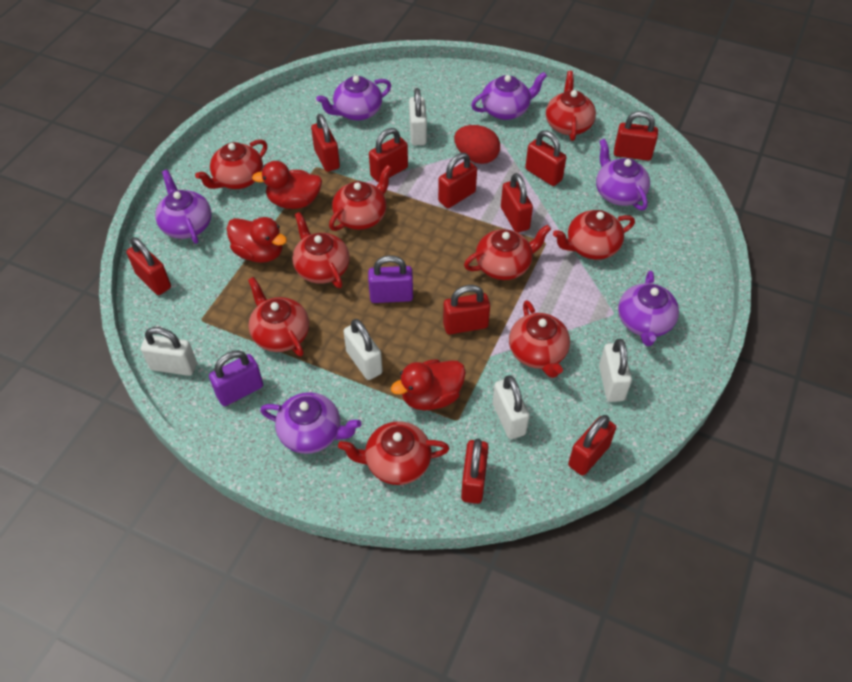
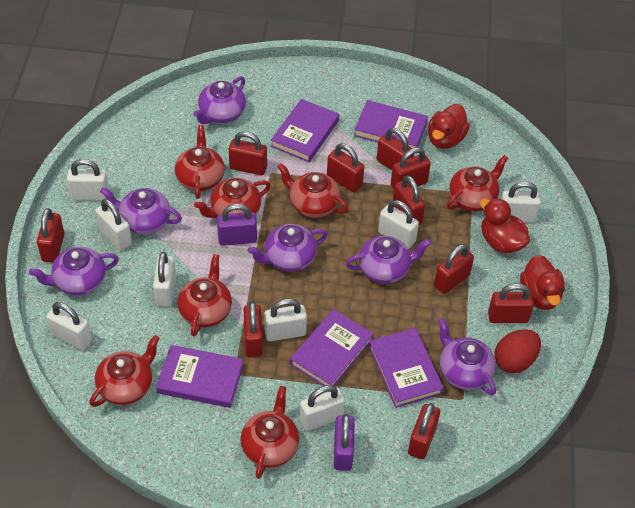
purple book: 0 -> 5
red teapot: 9 -> 7
white padlock: 5 -> 8

